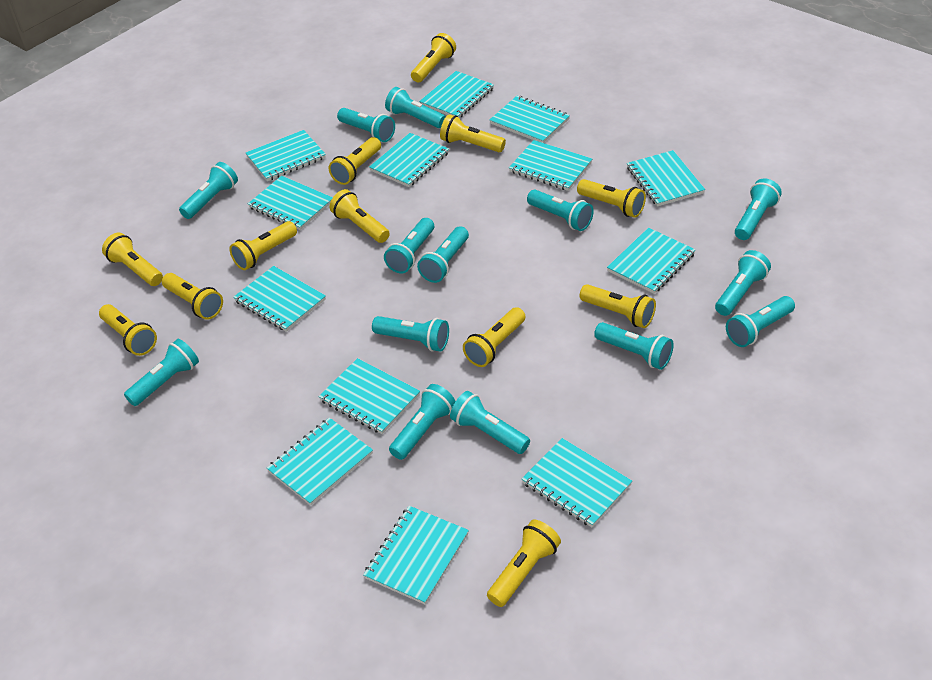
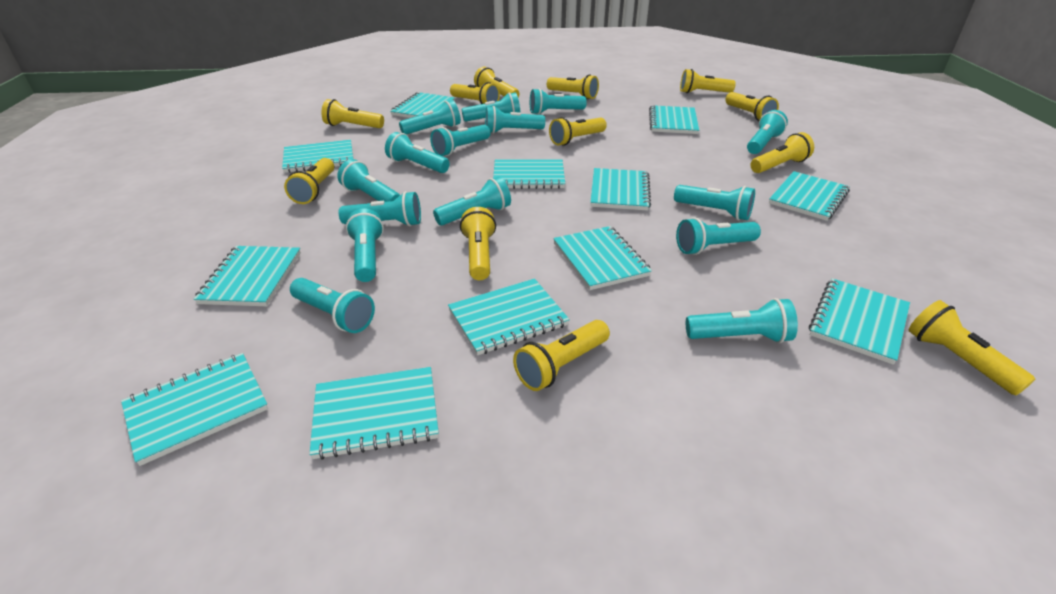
turquoise flashlight: 14 -> 15
turquoise notebook: 13 -> 12

